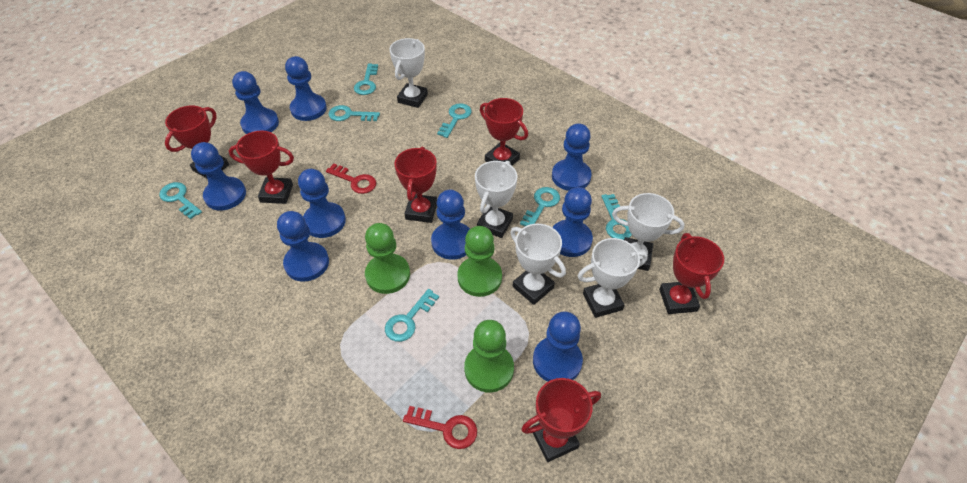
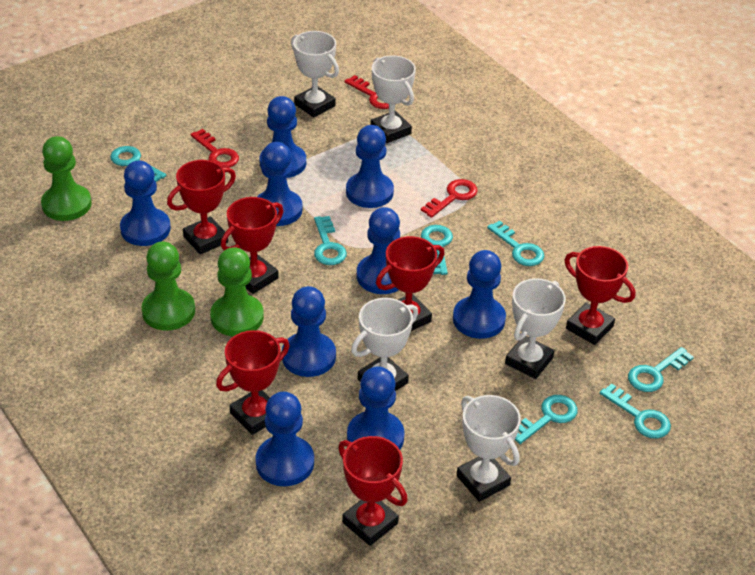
red key: 2 -> 3

